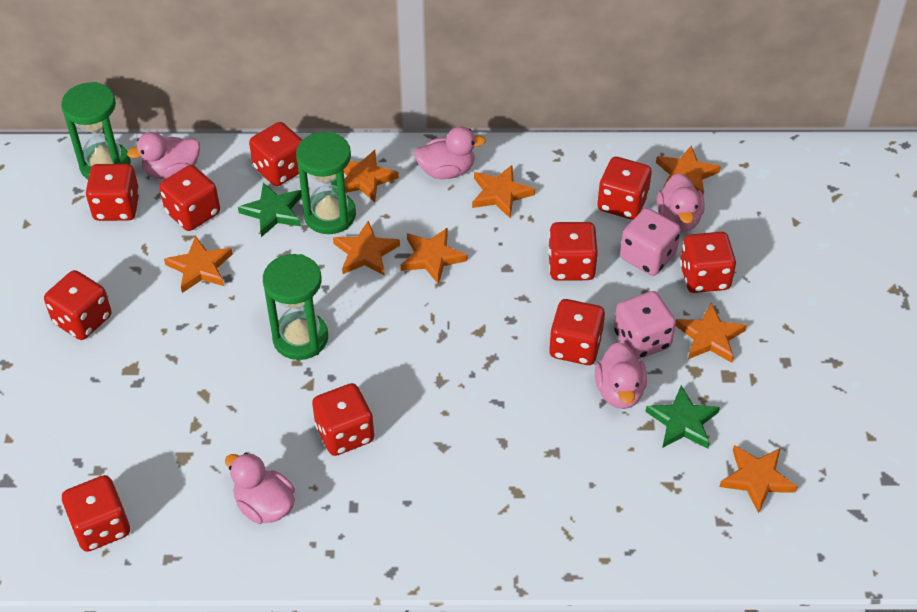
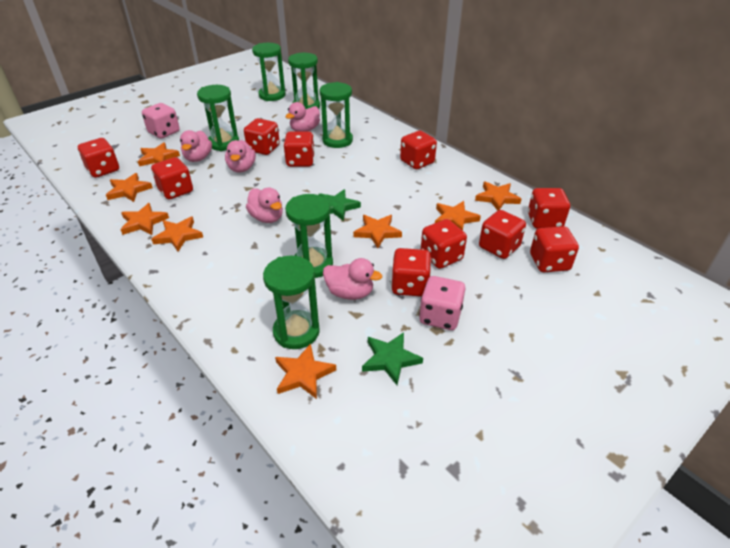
green hourglass: 3 -> 6

